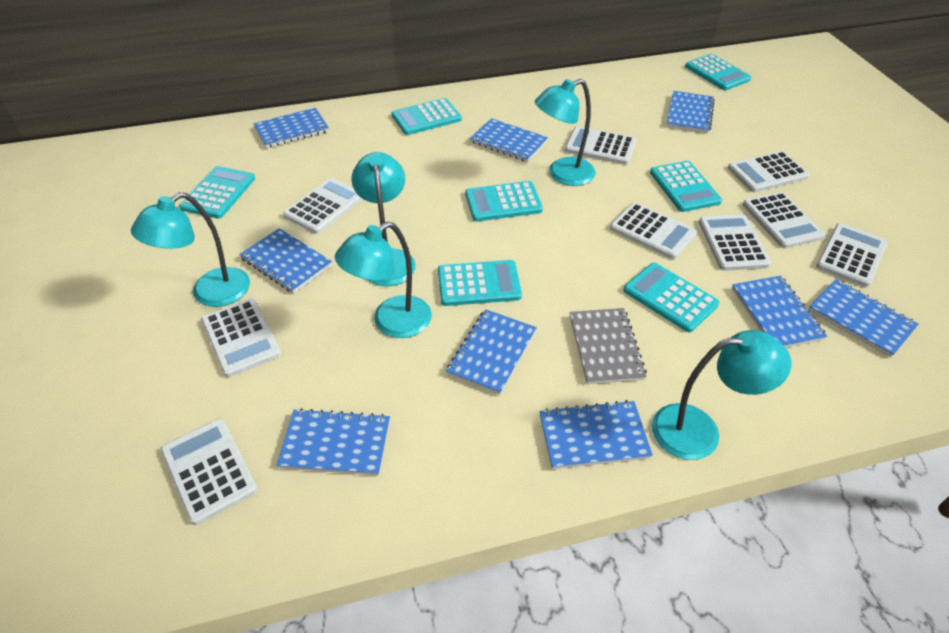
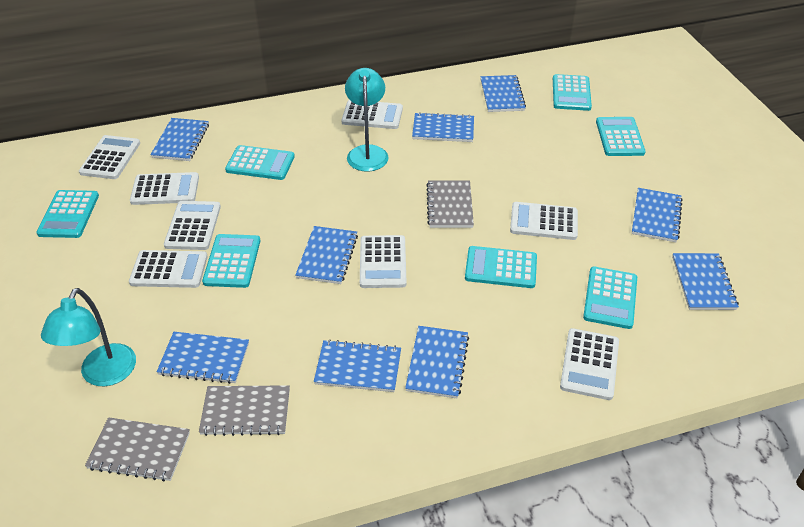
grey notebook: 1 -> 3
turquoise lamp: 5 -> 2
white calculator: 9 -> 8

